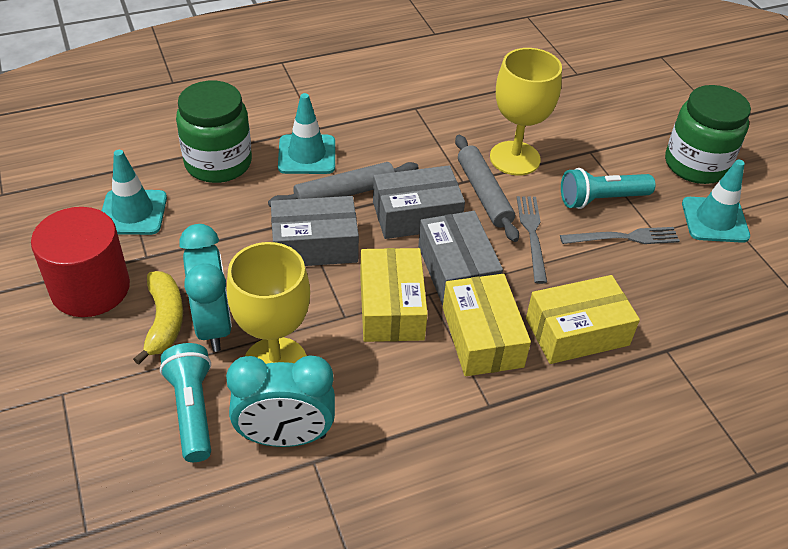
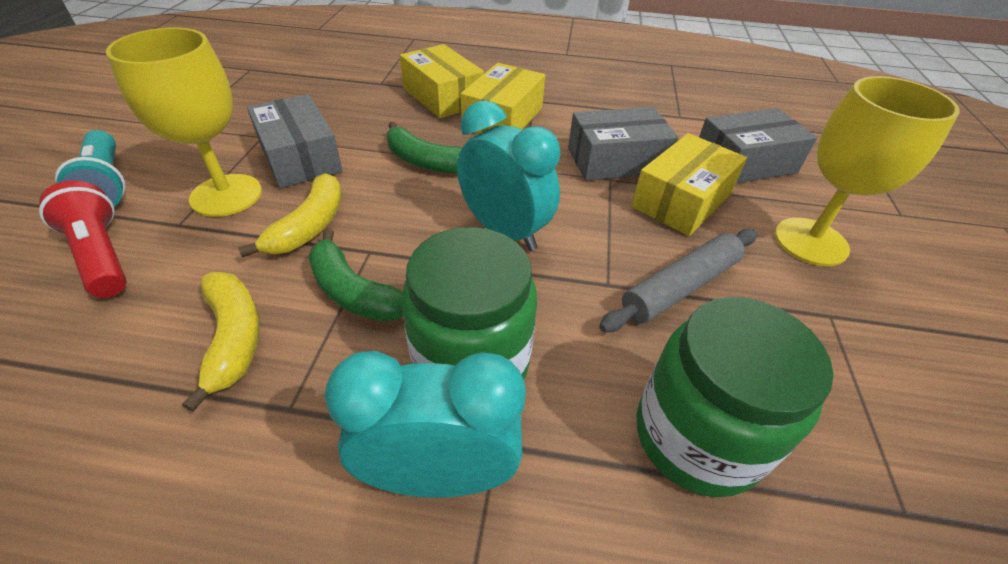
green banana: 0 -> 2
grey fork: 2 -> 0
grey rolling pin: 2 -> 1
red cylinder: 1 -> 0
red flashlight: 0 -> 1
turquoise flashlight: 2 -> 1
turquoise traffic cone: 3 -> 0
yellow banana: 1 -> 2

